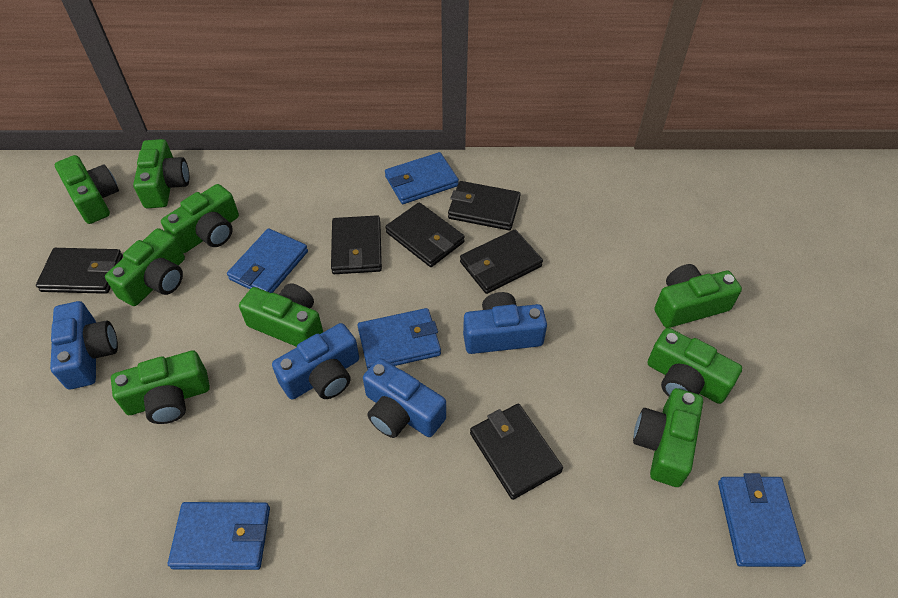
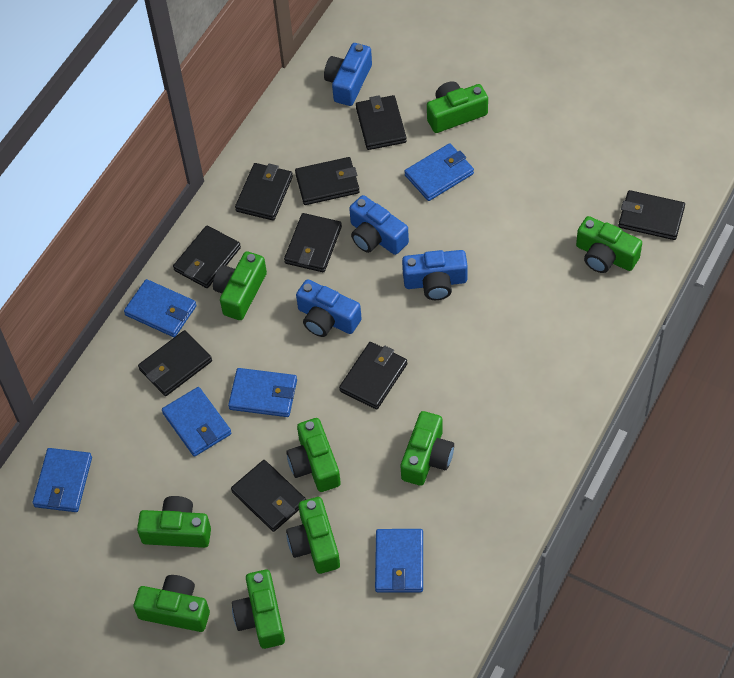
black wallet: 6 -> 9
blue wallet: 5 -> 6

